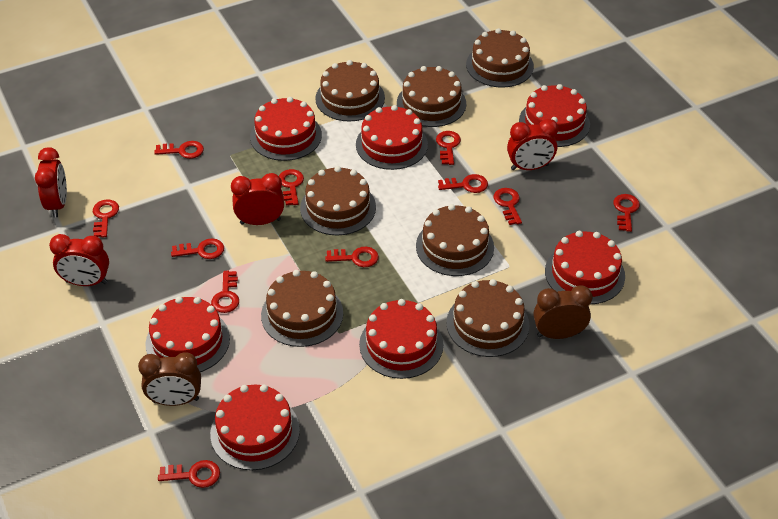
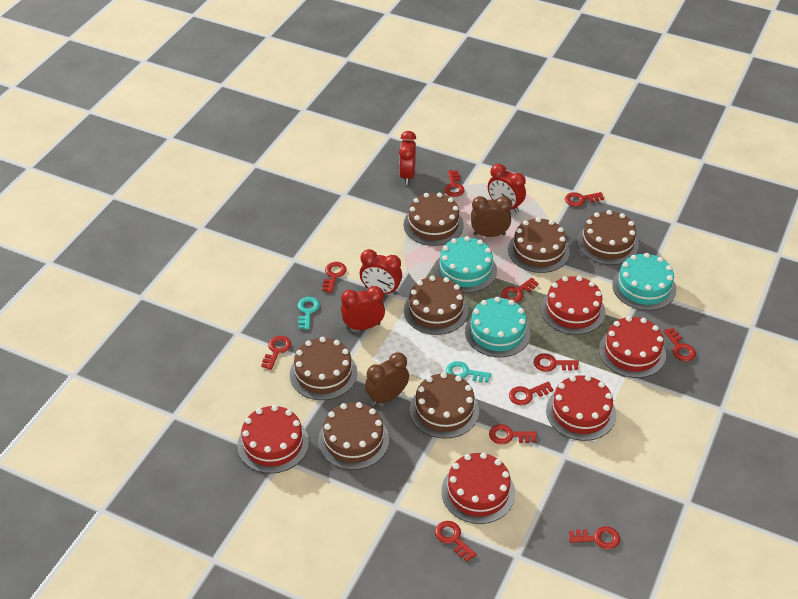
red cake: 7 -> 5
turquoise cake: 0 -> 3
turquoise key: 0 -> 2

